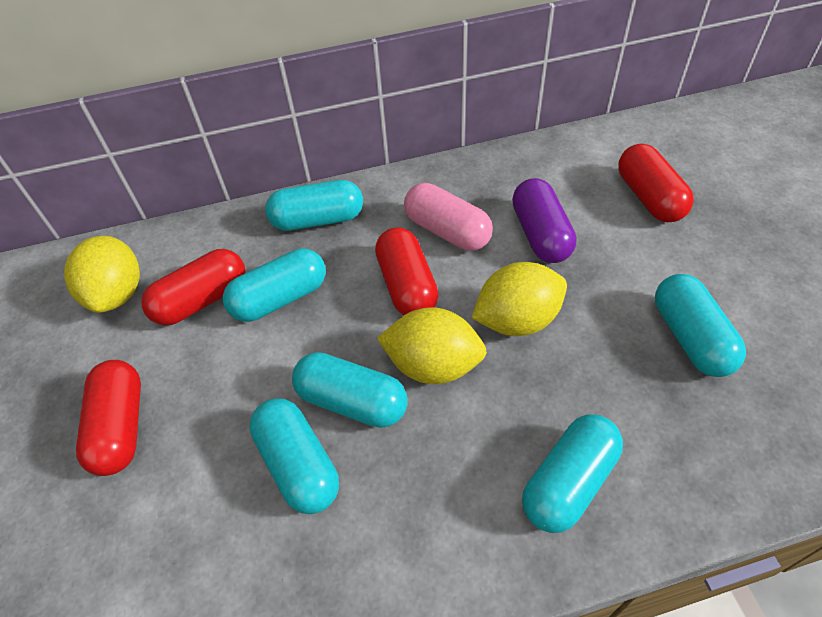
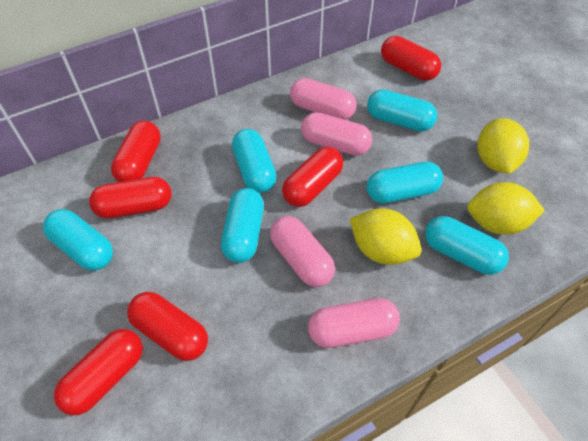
pink capsule: 1 -> 4
purple capsule: 1 -> 0
red capsule: 4 -> 6

